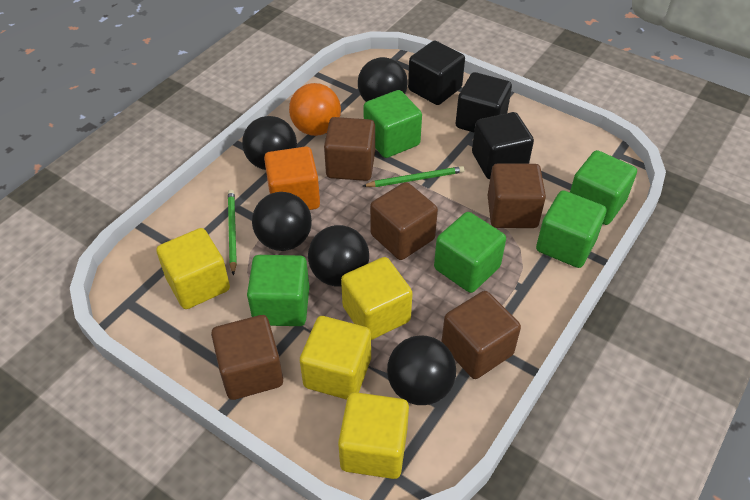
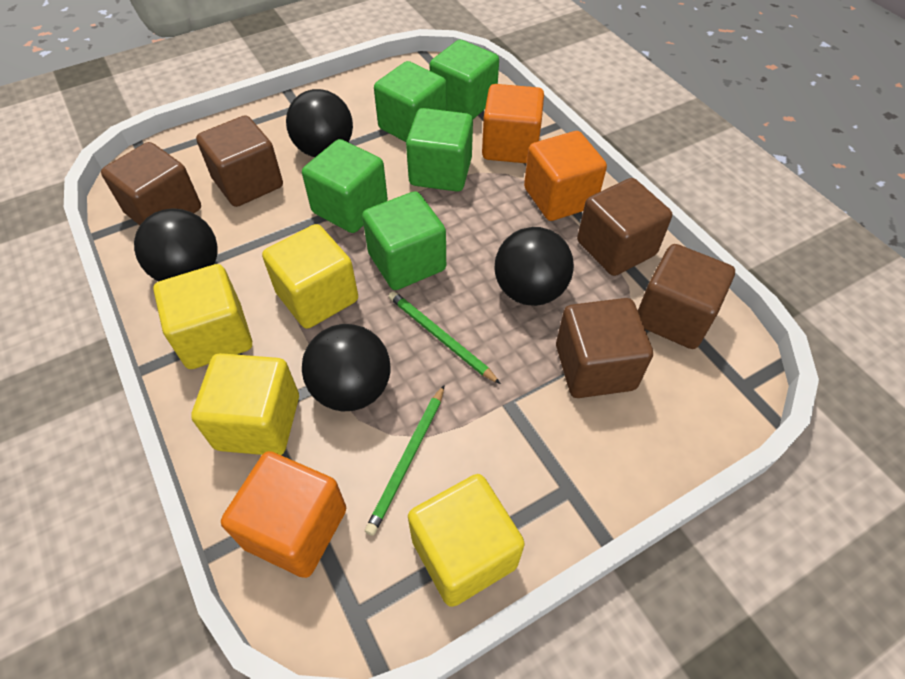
black ball: 5 -> 4
black cube: 3 -> 0
orange ball: 1 -> 0
orange cube: 1 -> 3

